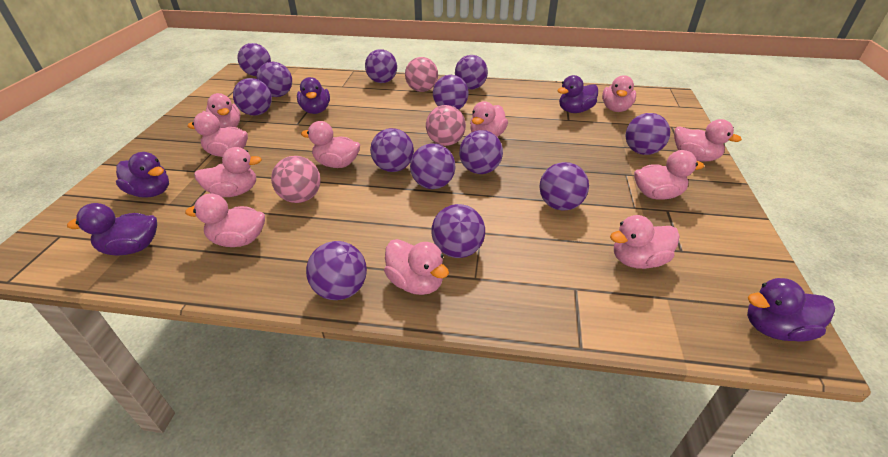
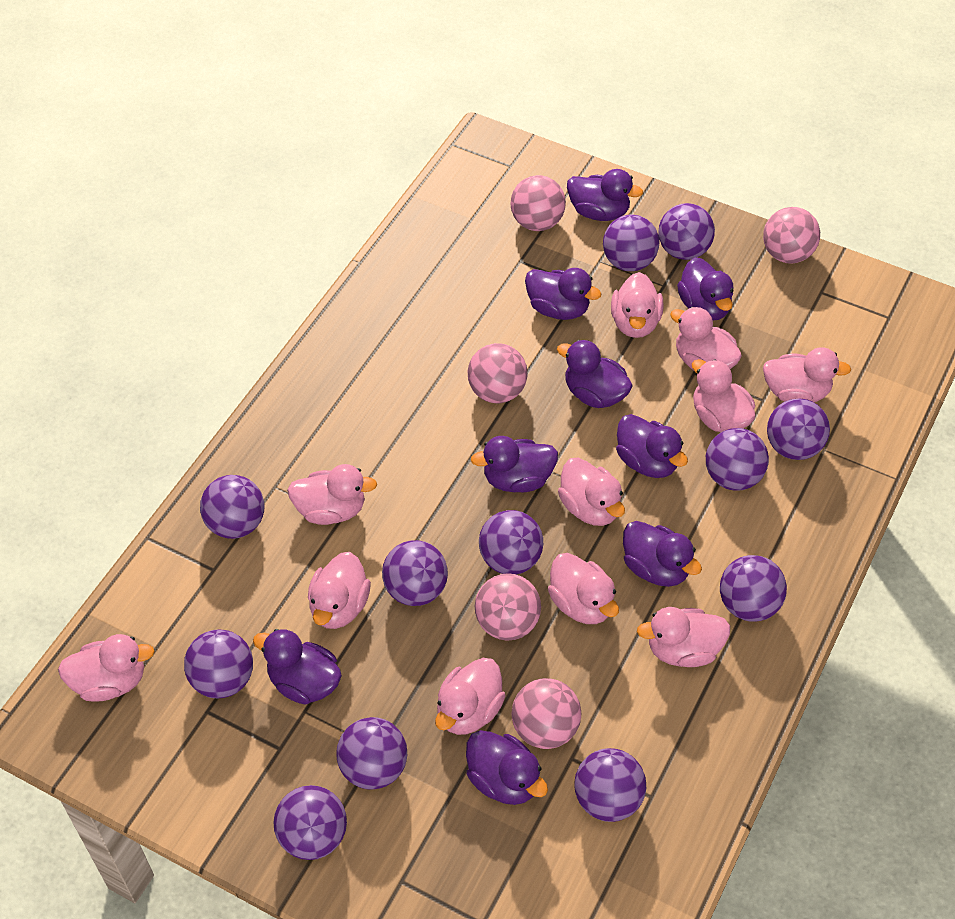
pink ball: 3 -> 5
purple ball: 13 -> 12
purple duck: 5 -> 9

